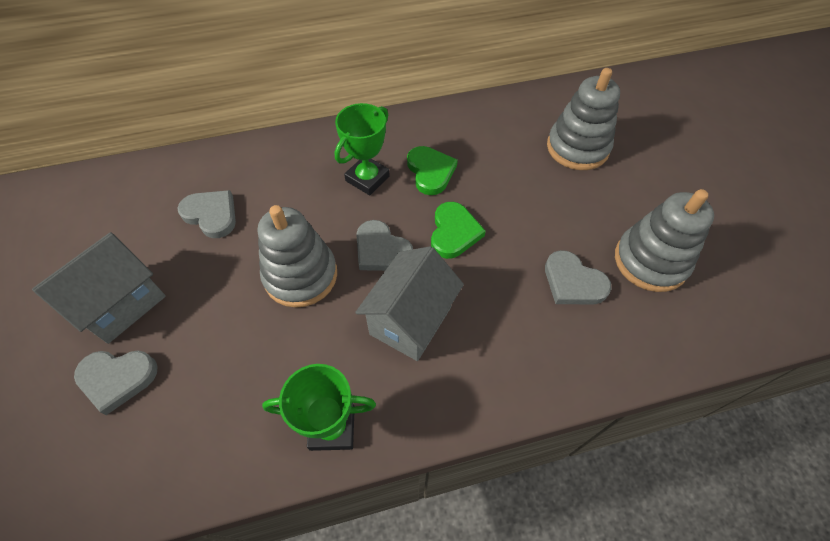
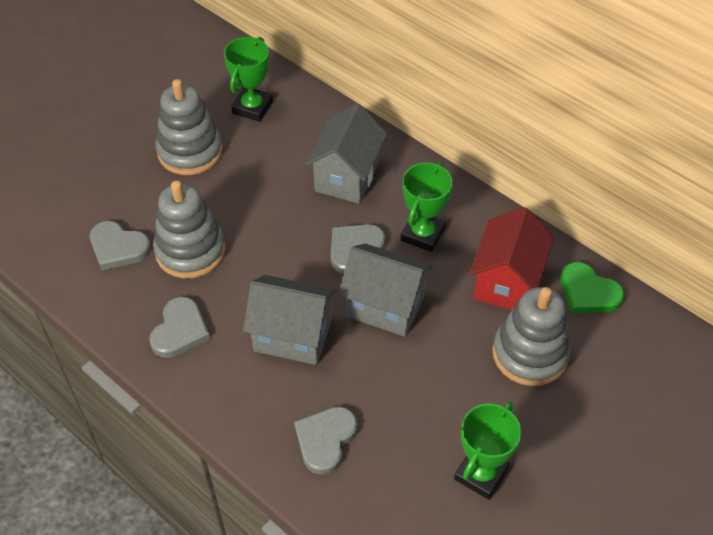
green heart: 2 -> 1
green trophy: 2 -> 3
grey house: 2 -> 3
red house: 0 -> 1

